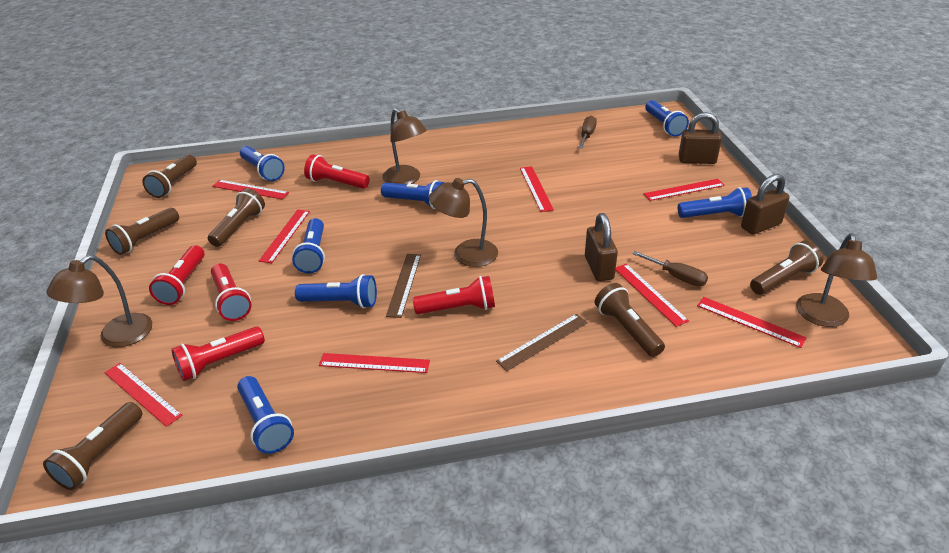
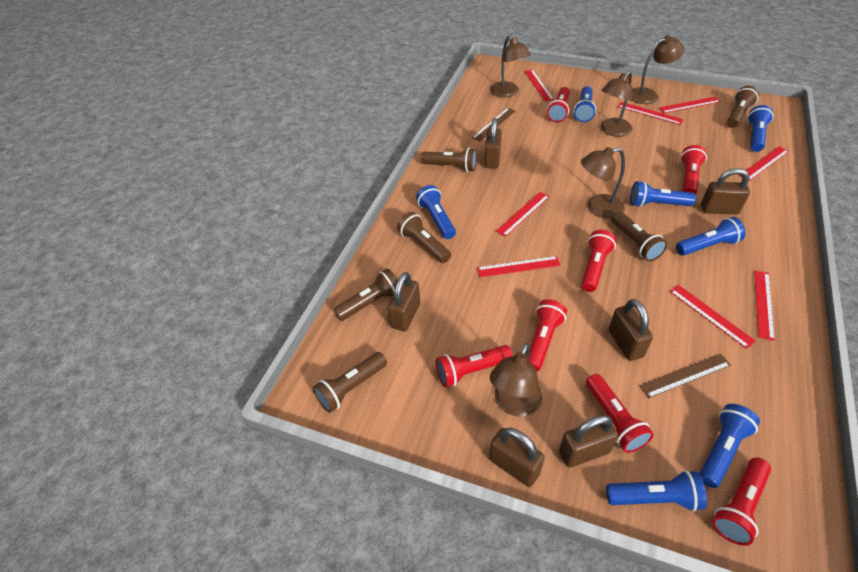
brown lamp: 4 -> 5
brown padlock: 3 -> 6
brown screwdriver: 2 -> 0
red flashlight: 5 -> 7

